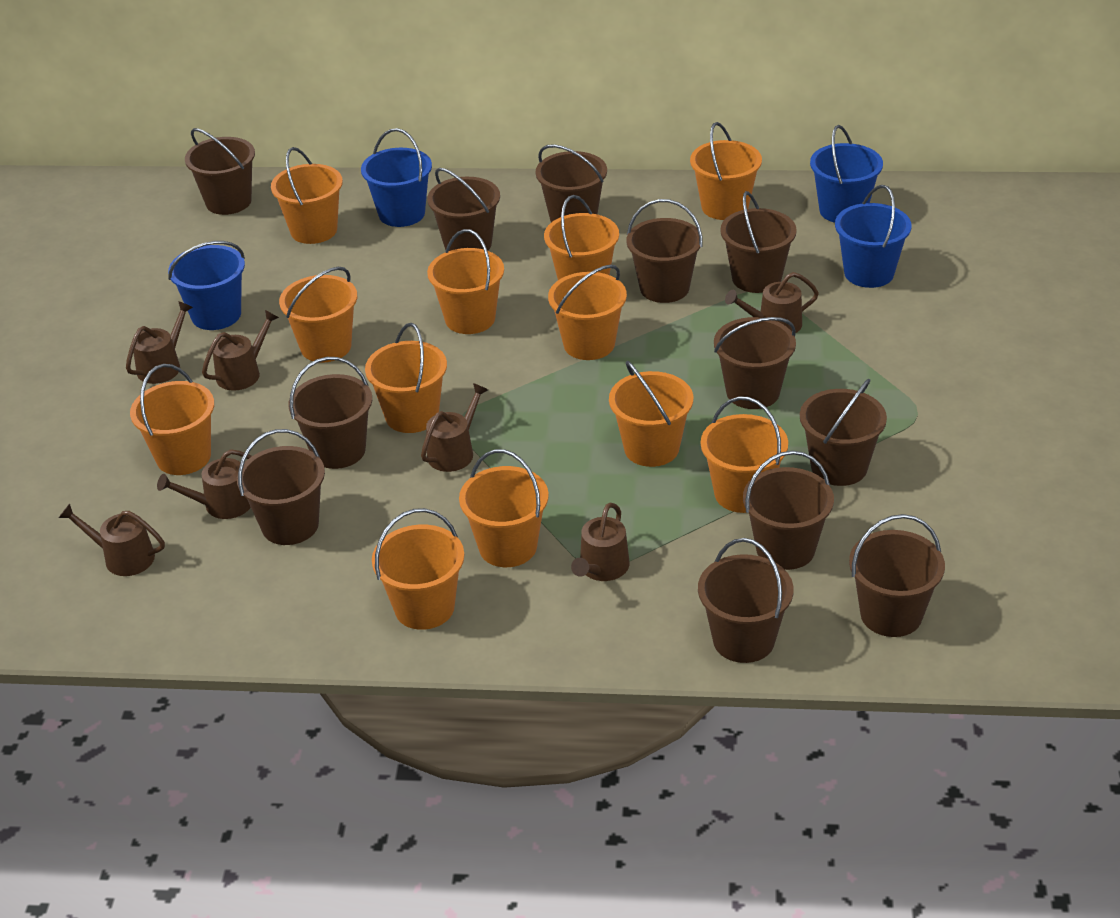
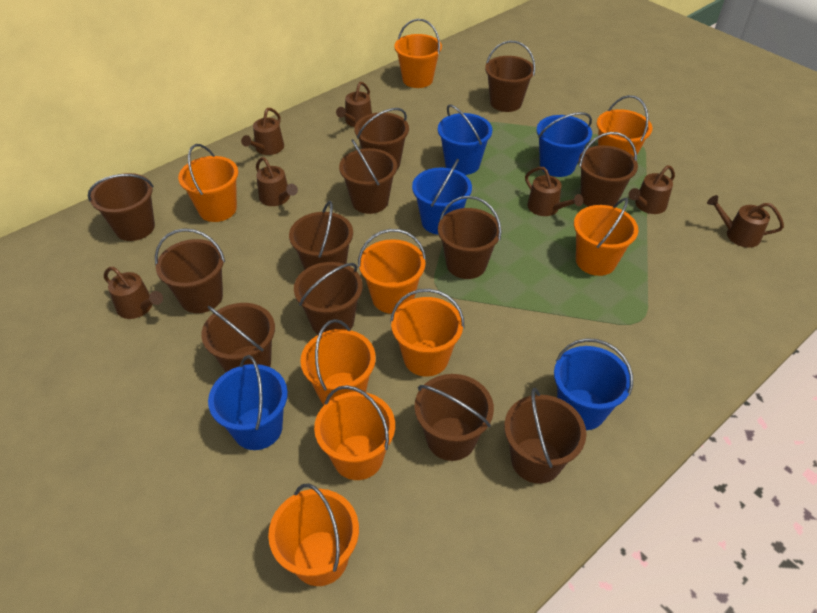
blue bucket: 4 -> 5
orange bucket: 12 -> 9

